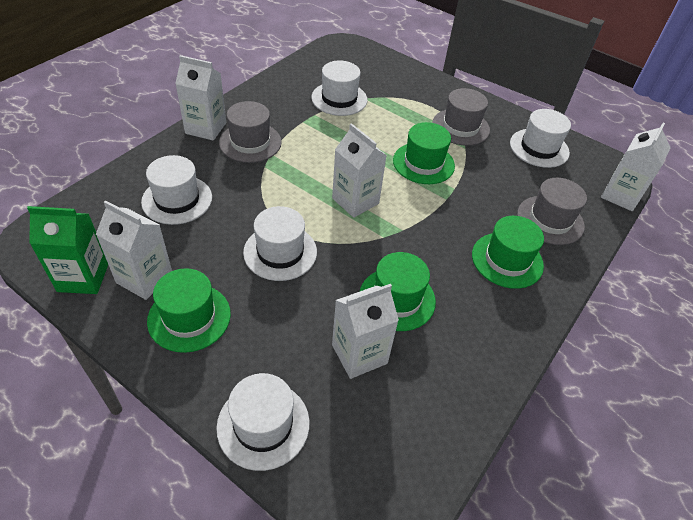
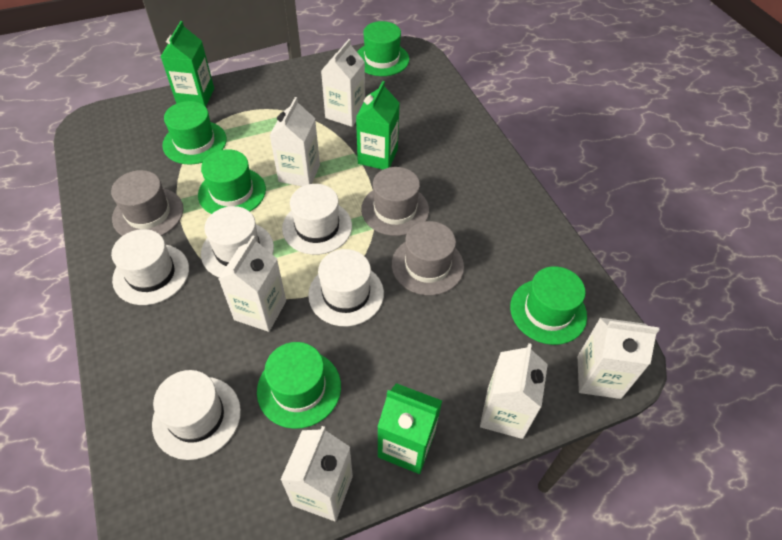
green carton: 1 -> 3
green hat: 4 -> 5
white carton: 5 -> 6

